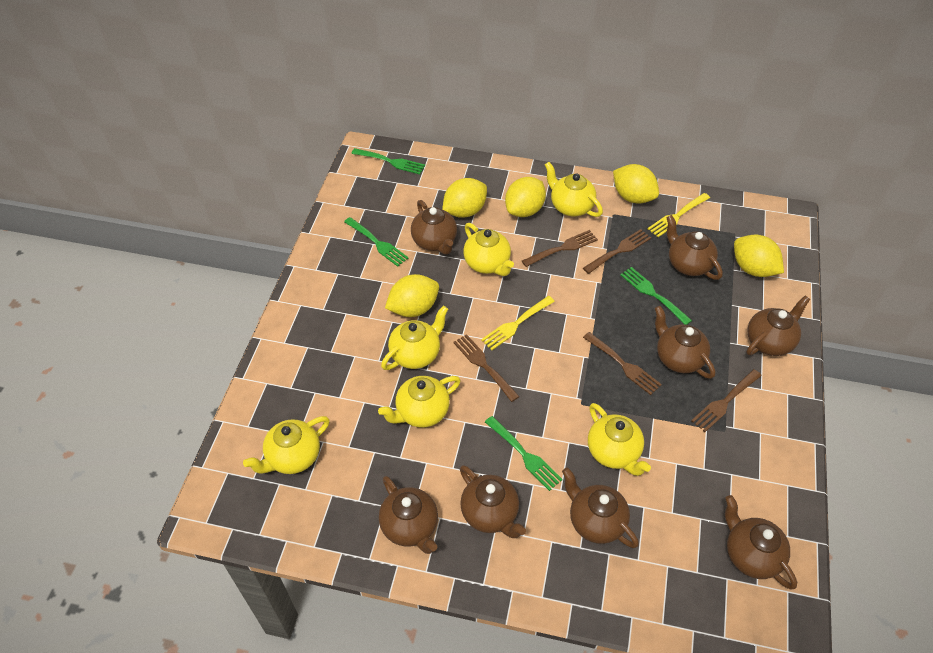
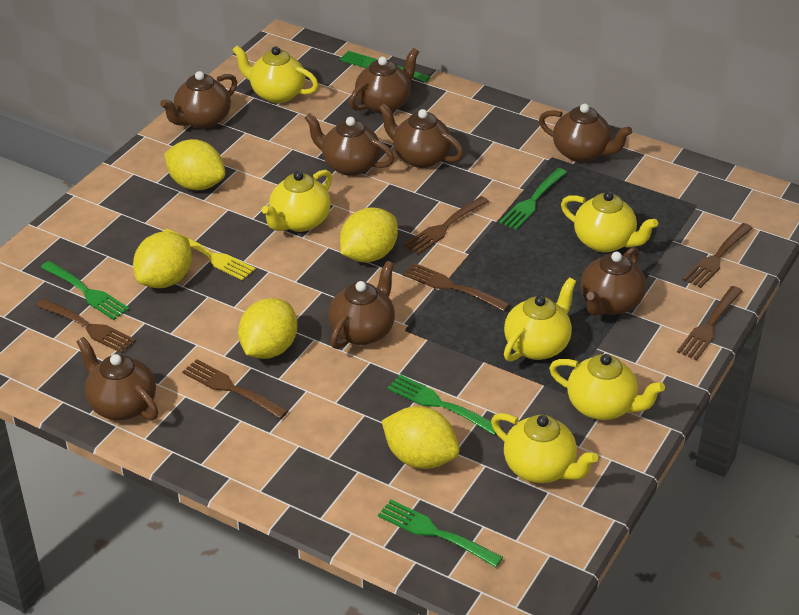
brown fork: 5 -> 6
green fork: 4 -> 5
yellow fork: 2 -> 1

